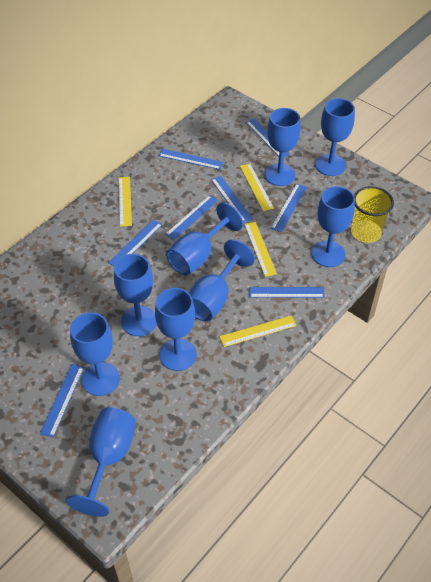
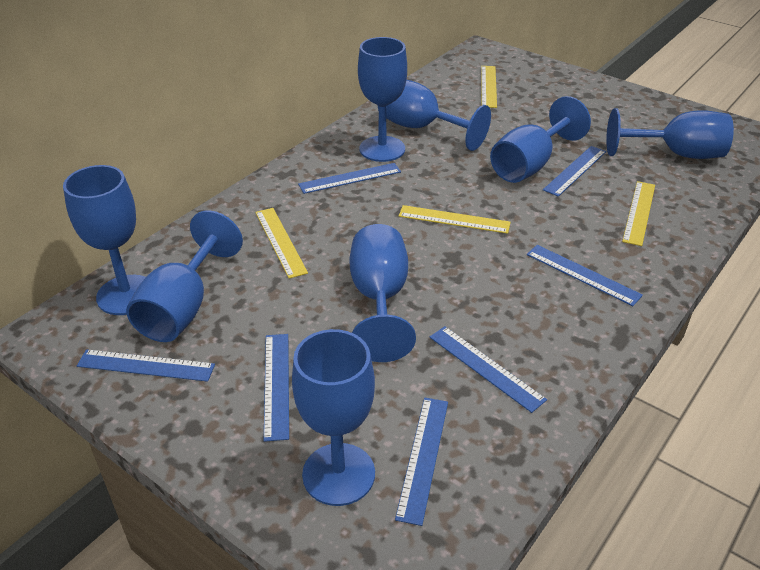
blue goblet: 9 -> 8
blue ruler: 8 -> 7
yellow cup: 1 -> 0

